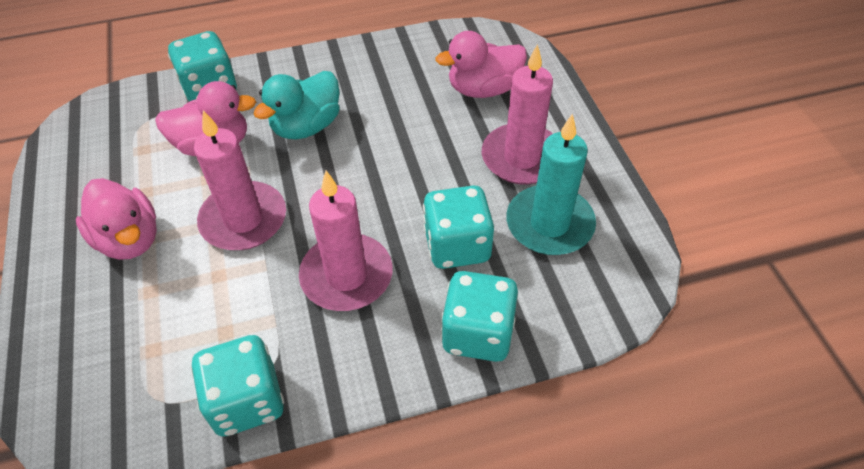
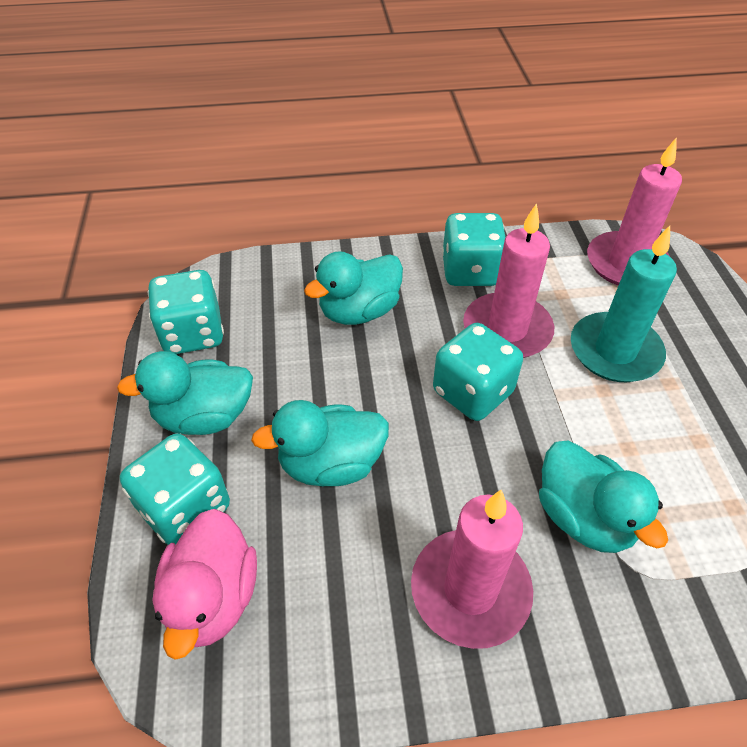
pink duck: 3 -> 1
turquoise duck: 1 -> 4

